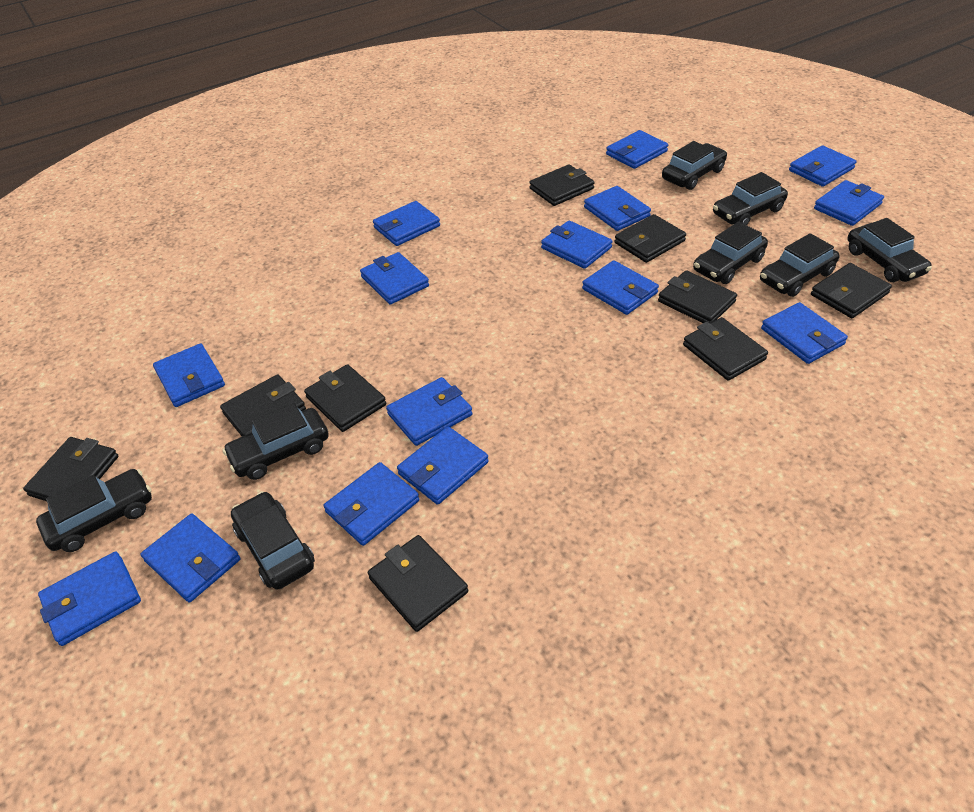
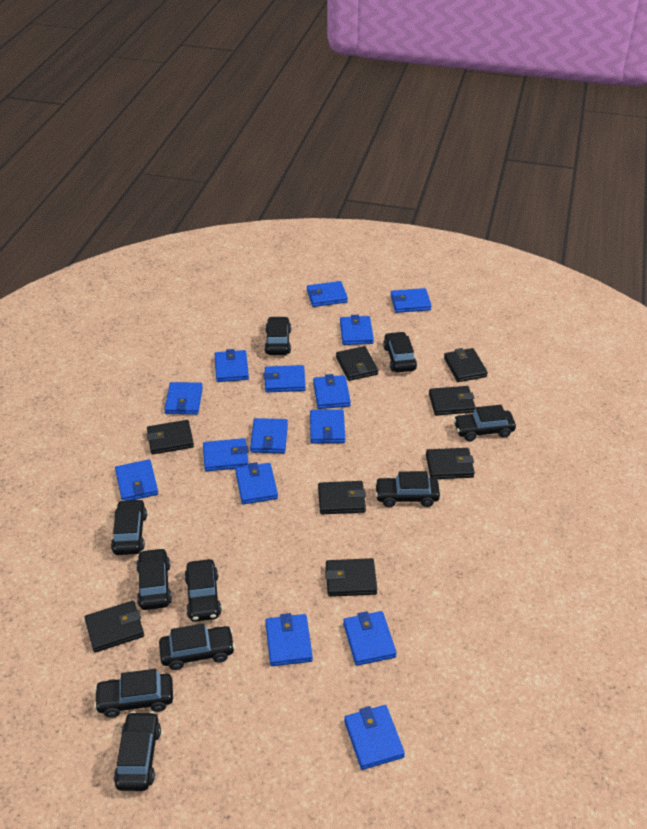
black car: 8 -> 10
black wallet: 9 -> 8

